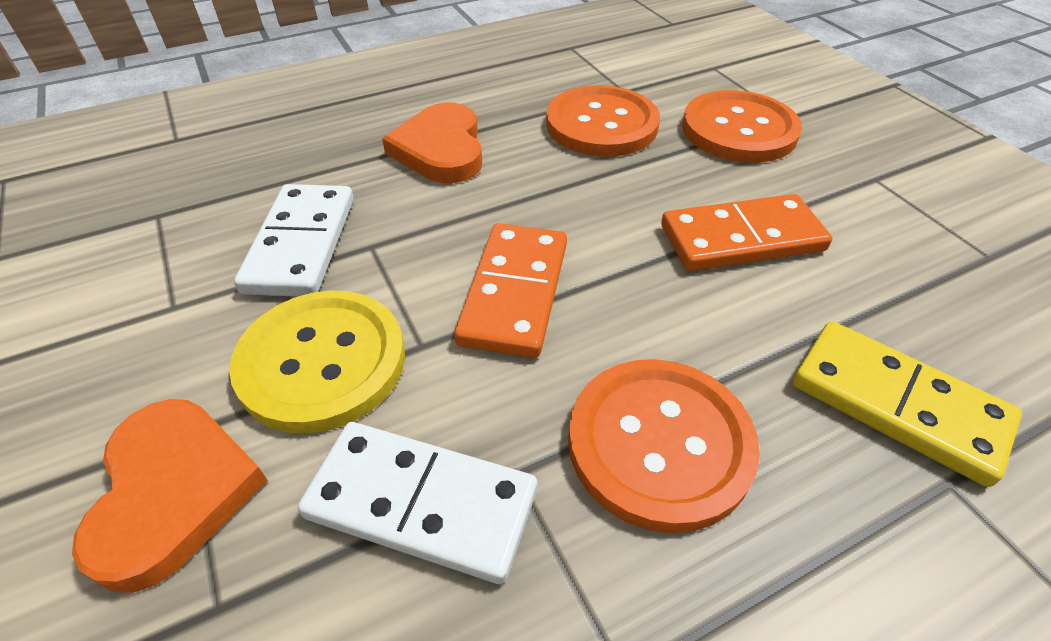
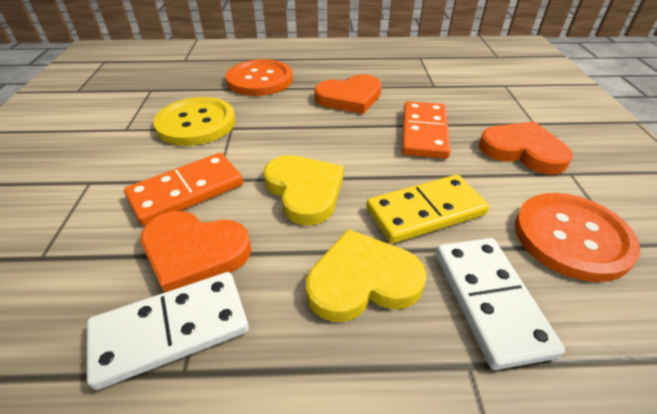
orange button: 3 -> 2
orange heart: 2 -> 3
yellow heart: 0 -> 2

